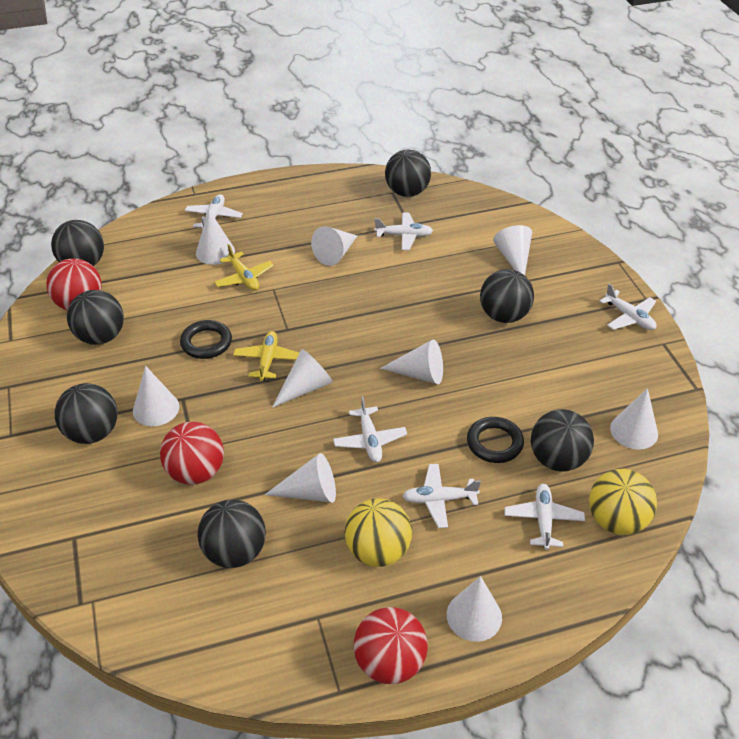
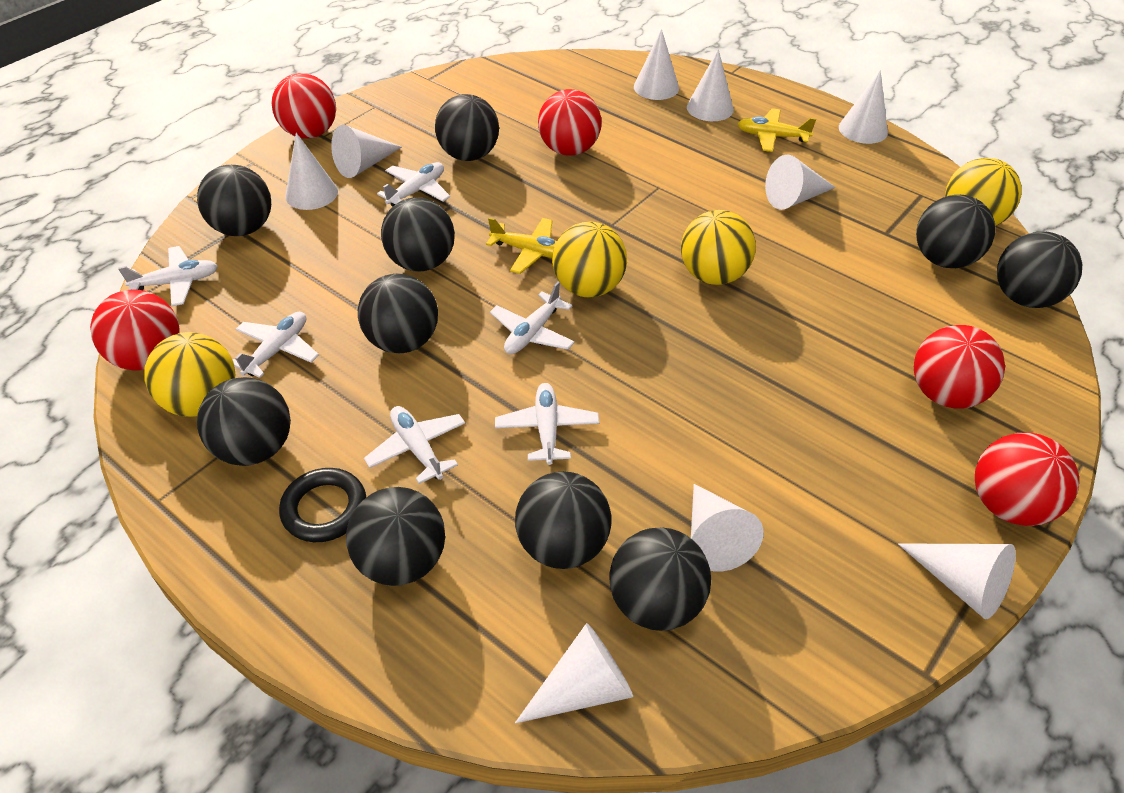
black ball: 7 -> 10
black ring: 2 -> 1
red ball: 3 -> 5
yellow ball: 2 -> 4

